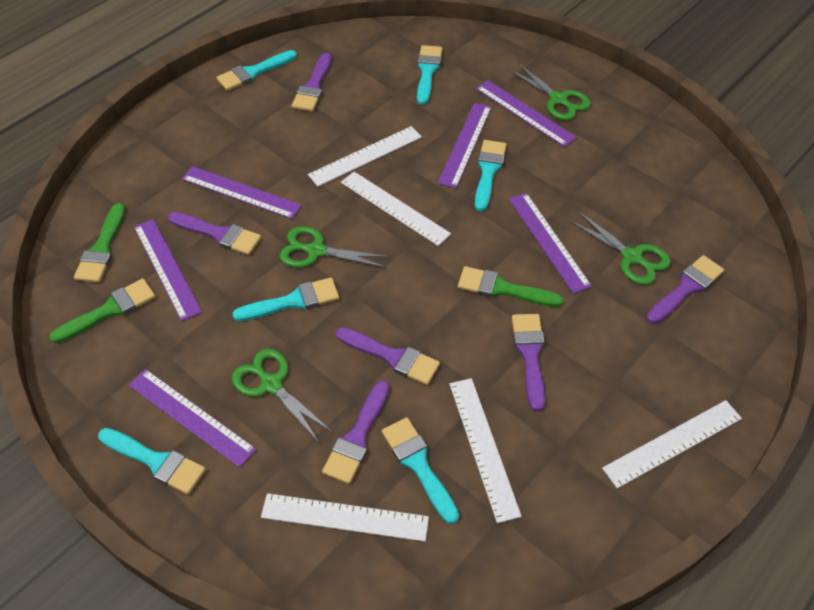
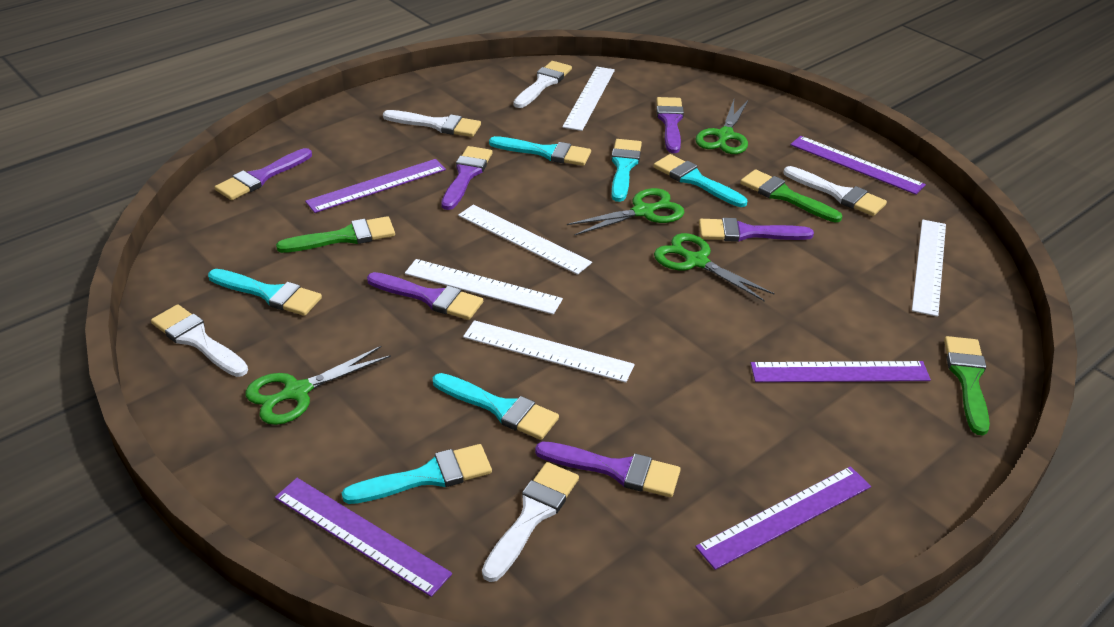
purple ruler: 6 -> 5
white brush: 0 -> 5

